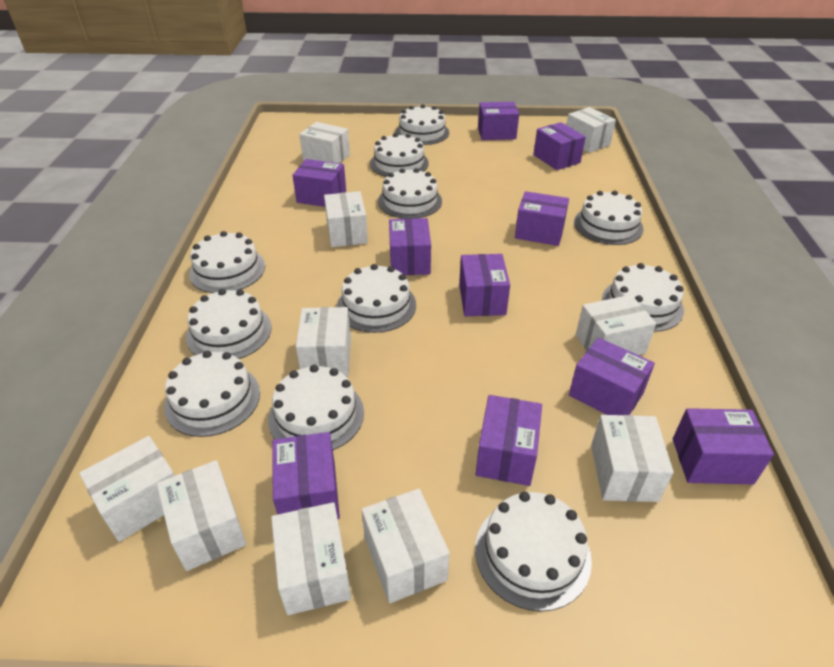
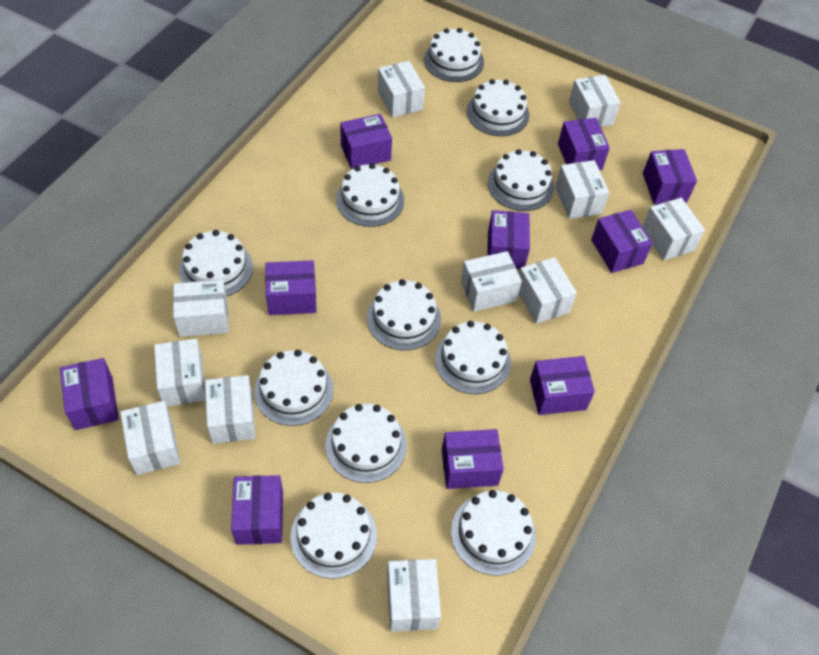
white box: 10 -> 11

